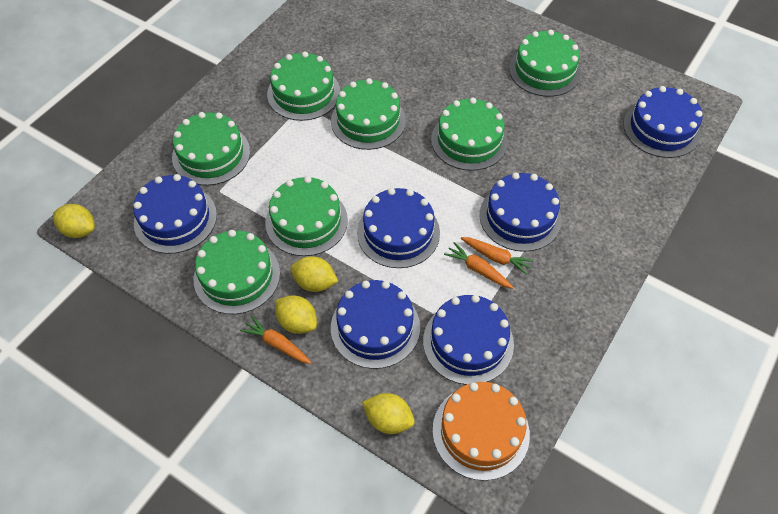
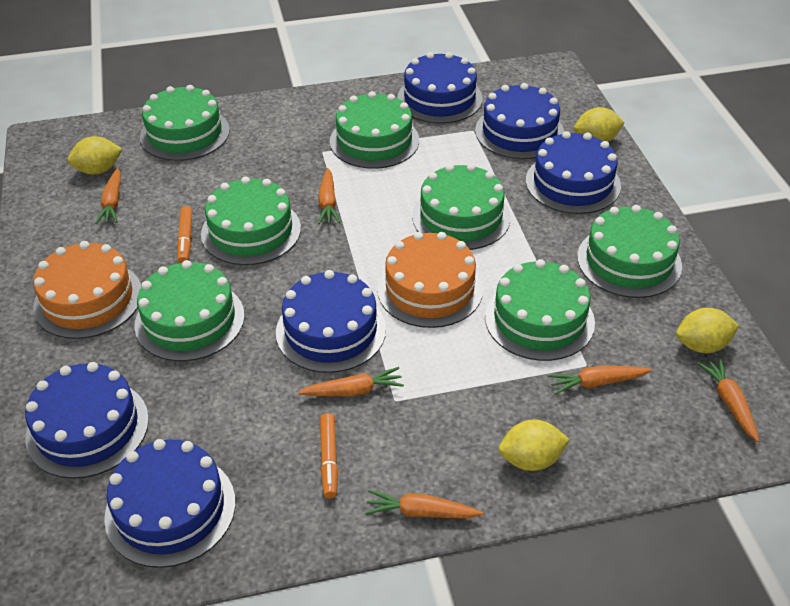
orange cake: 1 -> 2
orange carrot: 3 -> 6
orange marker: 0 -> 2

